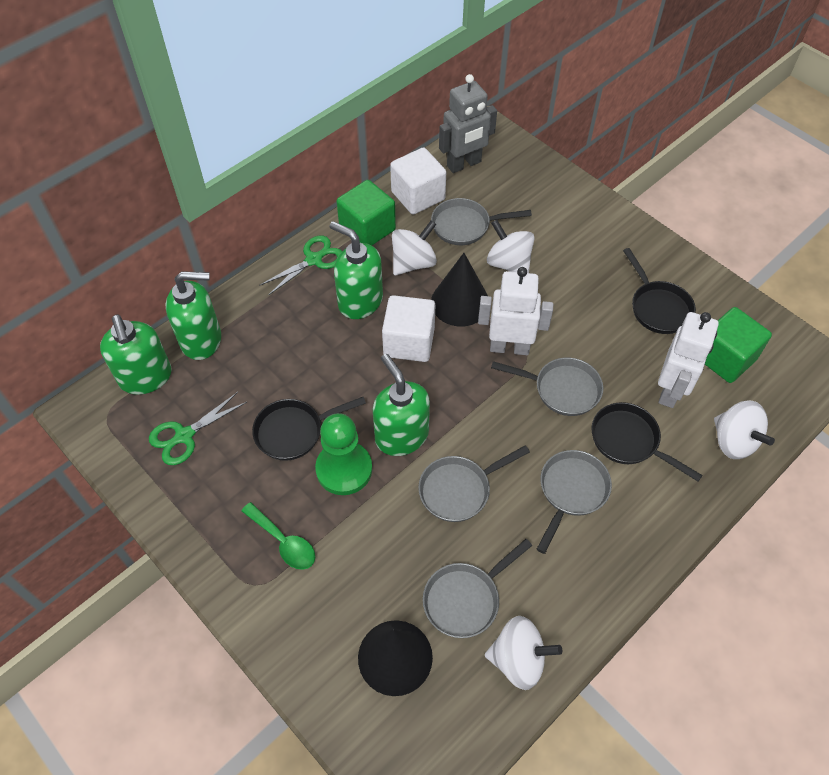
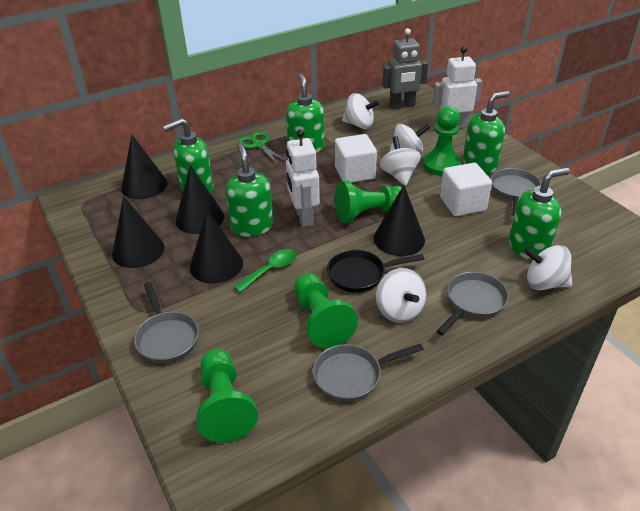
black cone: 2 -> 5
black pan: 3 -> 1
green cube: 2 -> 0
green pawn: 1 -> 4
green scissors: 2 -> 1
green soap dispenser: 4 -> 5
grey pan: 5 -> 4
white spinning top: 4 -> 5

